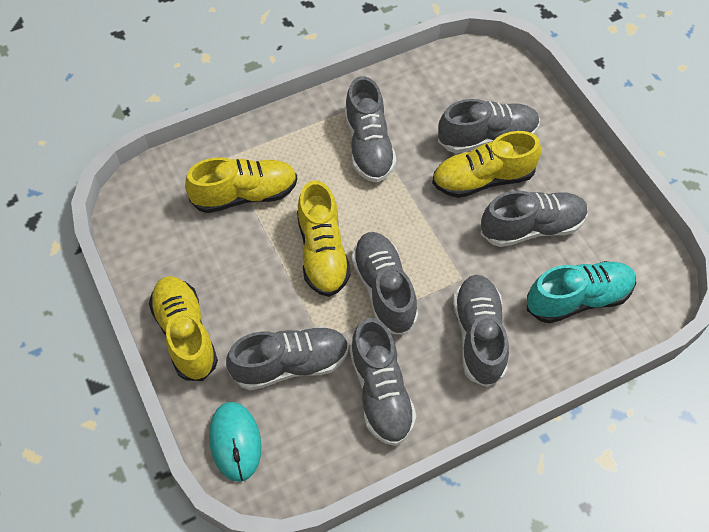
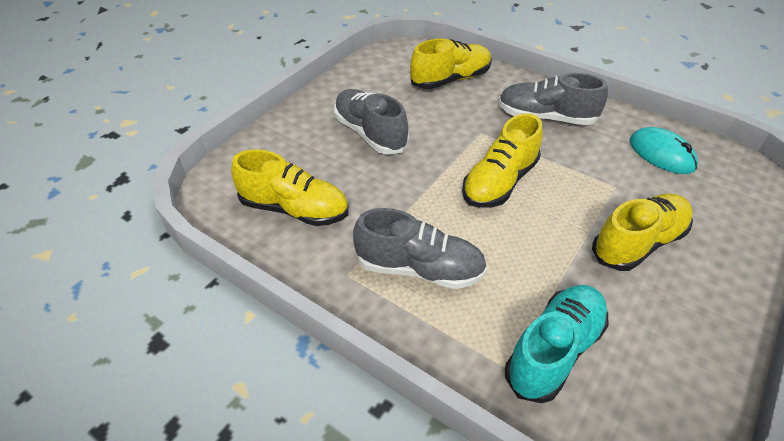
grey shoe: 7 -> 3

